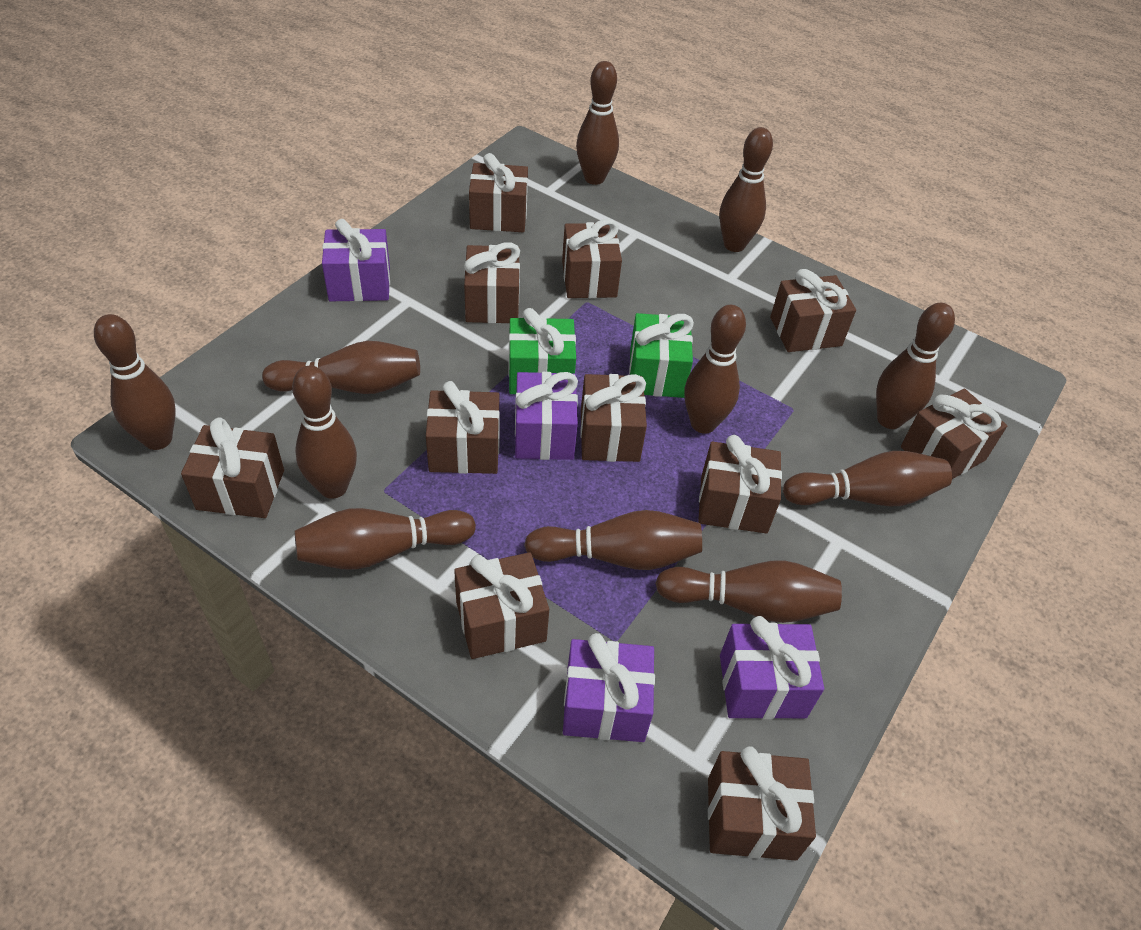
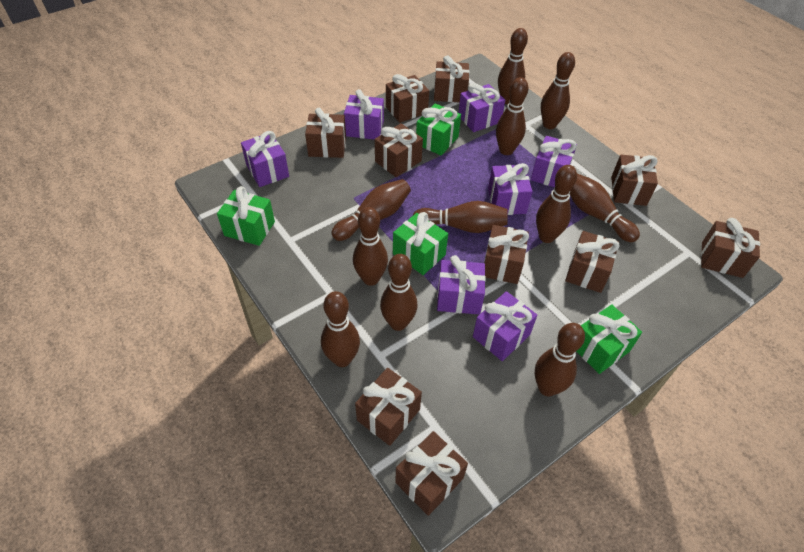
brown gift: 11 -> 10
green gift: 2 -> 4
purple gift: 4 -> 7

